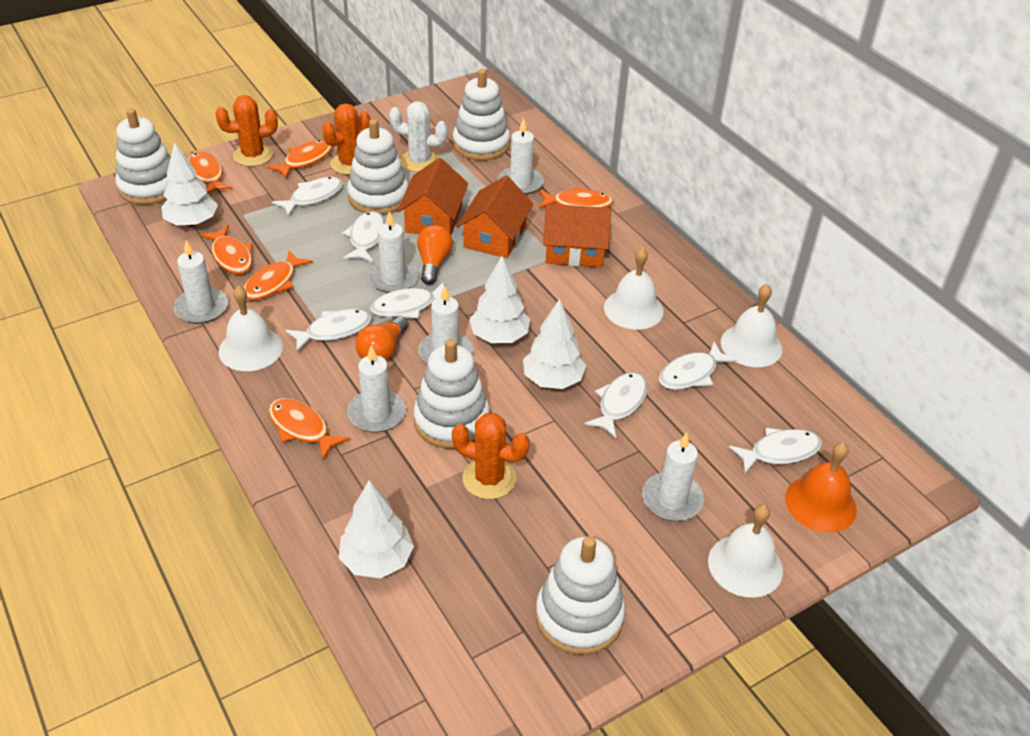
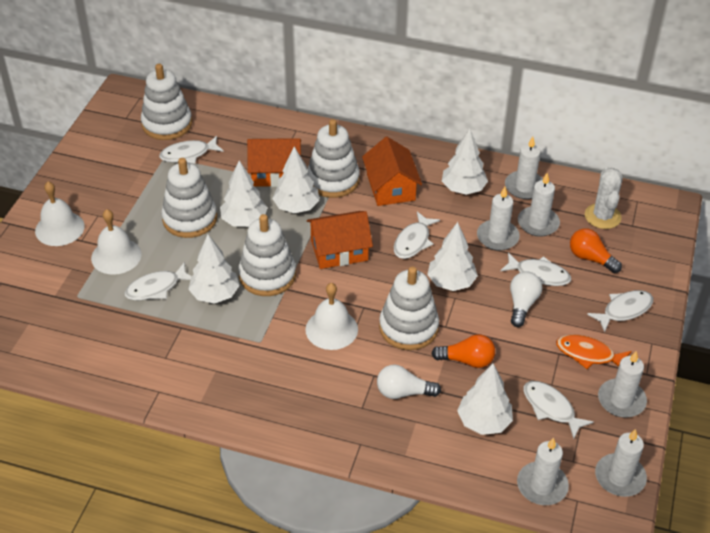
orange bell: 1 -> 0
orange cactus: 3 -> 0
orange fish: 6 -> 1
white bell: 4 -> 3
white fish: 7 -> 6
white light bulb: 0 -> 2
white tree: 4 -> 6

